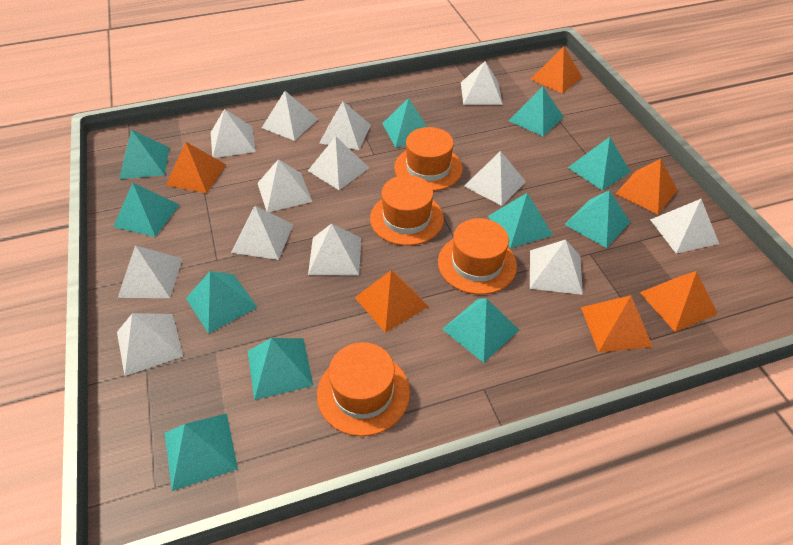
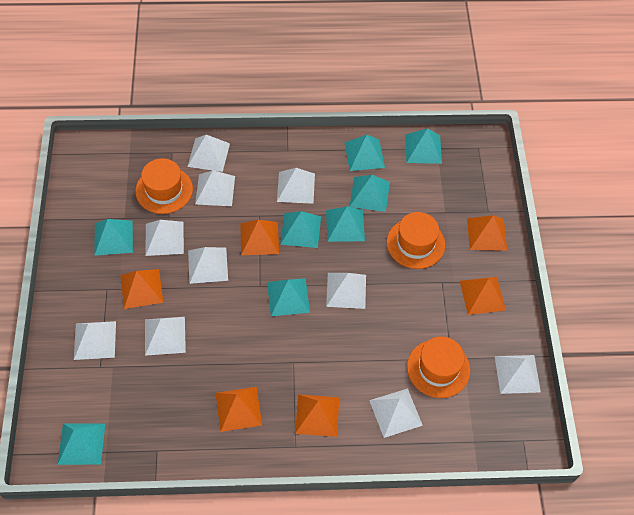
orange hat: 4 -> 3
turquoise pyramid: 11 -> 8
white pyramid: 13 -> 10

